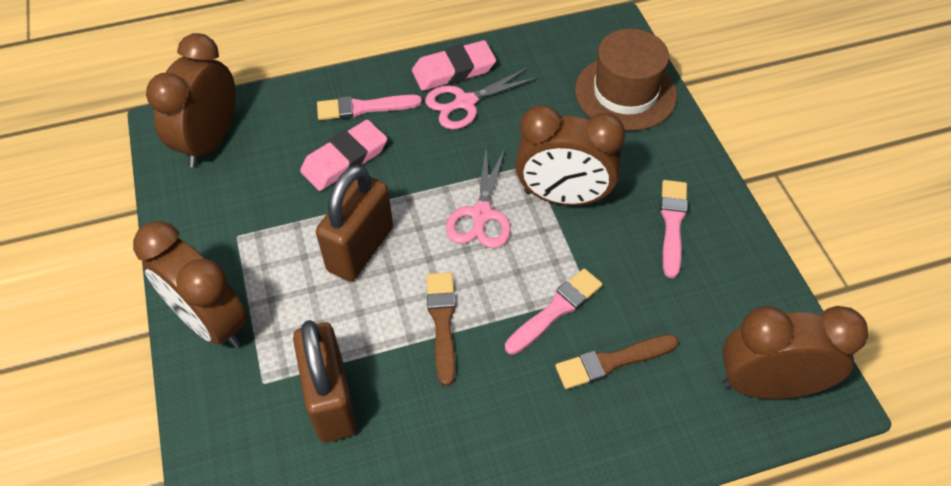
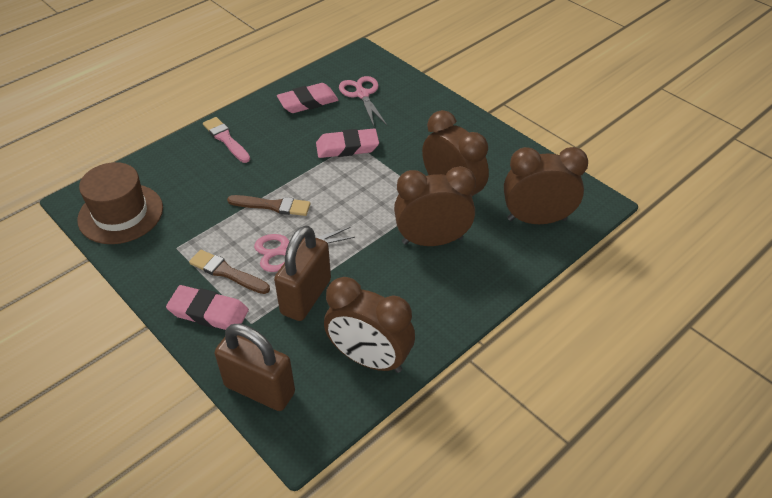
pink brush: 3 -> 1
pink eraser: 2 -> 3

